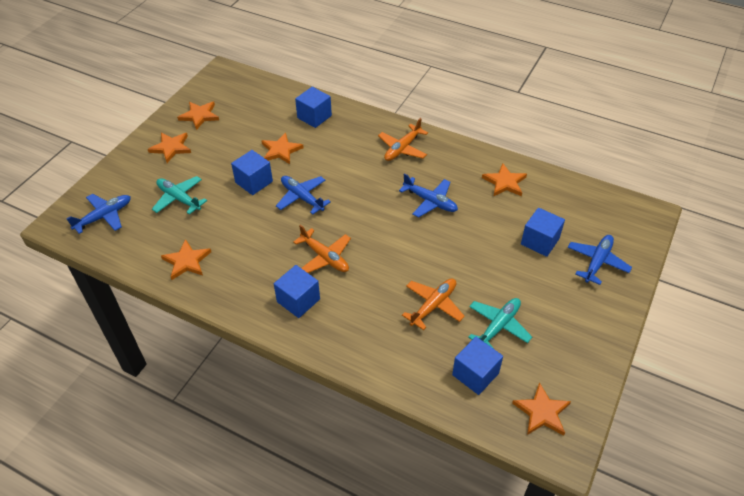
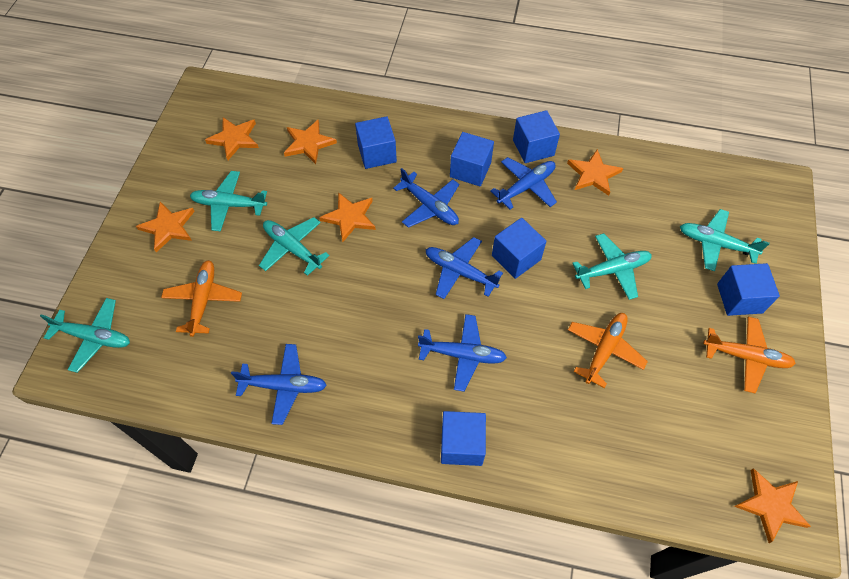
blue cube: 5 -> 6
blue plane: 4 -> 5
turquoise plane: 2 -> 5

